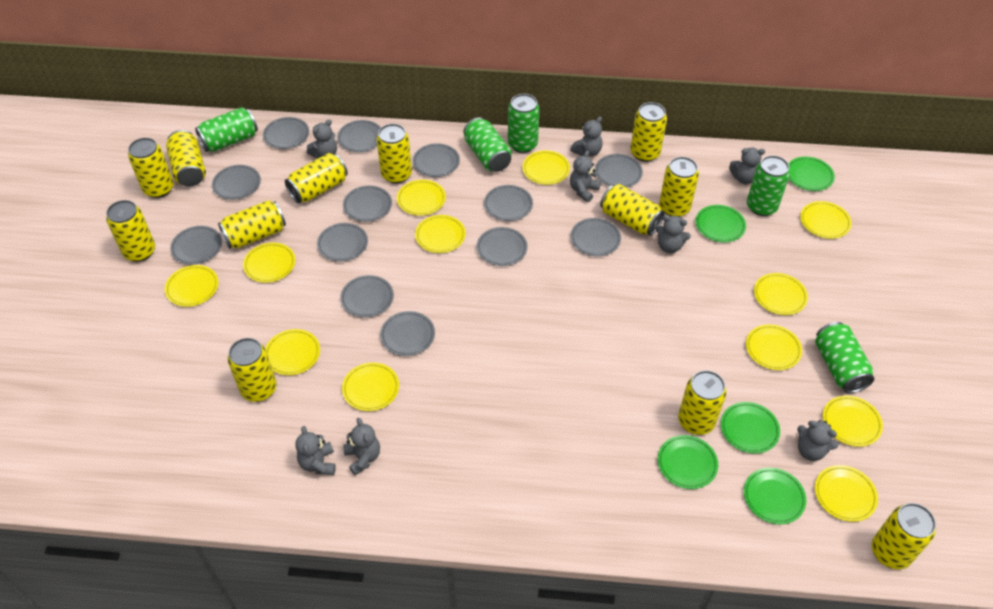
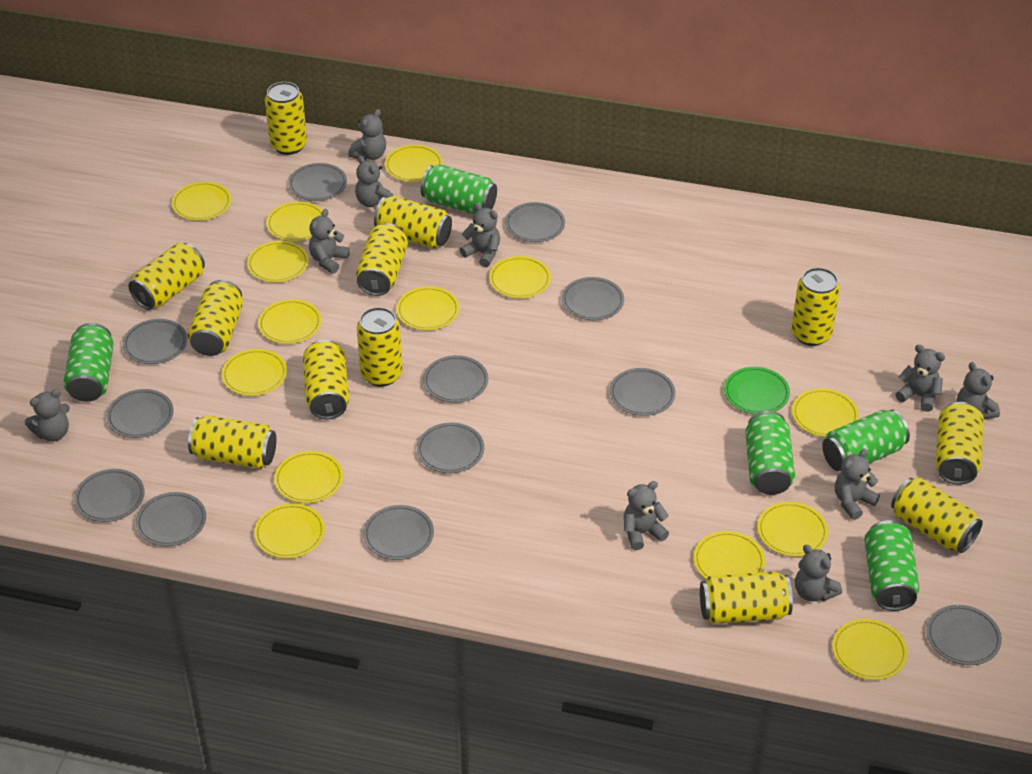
green plate: 5 -> 1
grey plate: 13 -> 12
grey teddy bear: 8 -> 10
yellow plate: 12 -> 14

